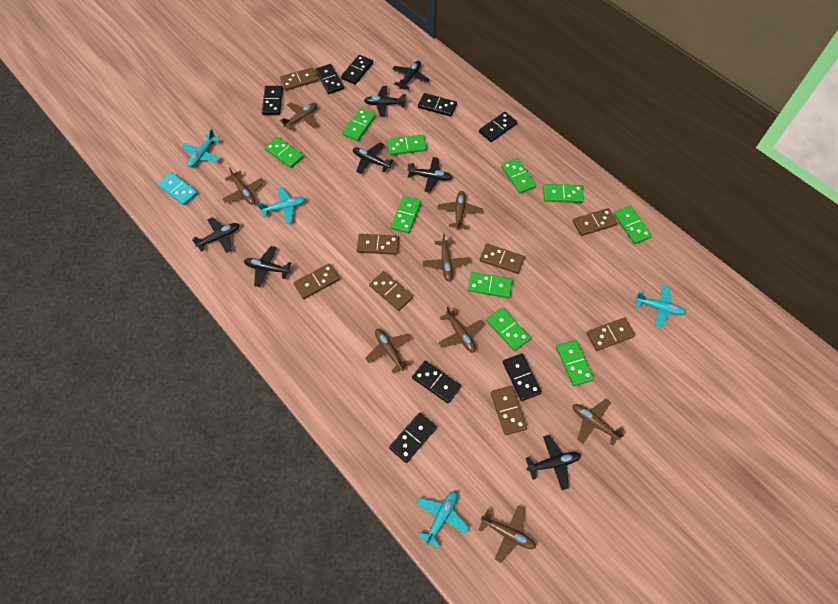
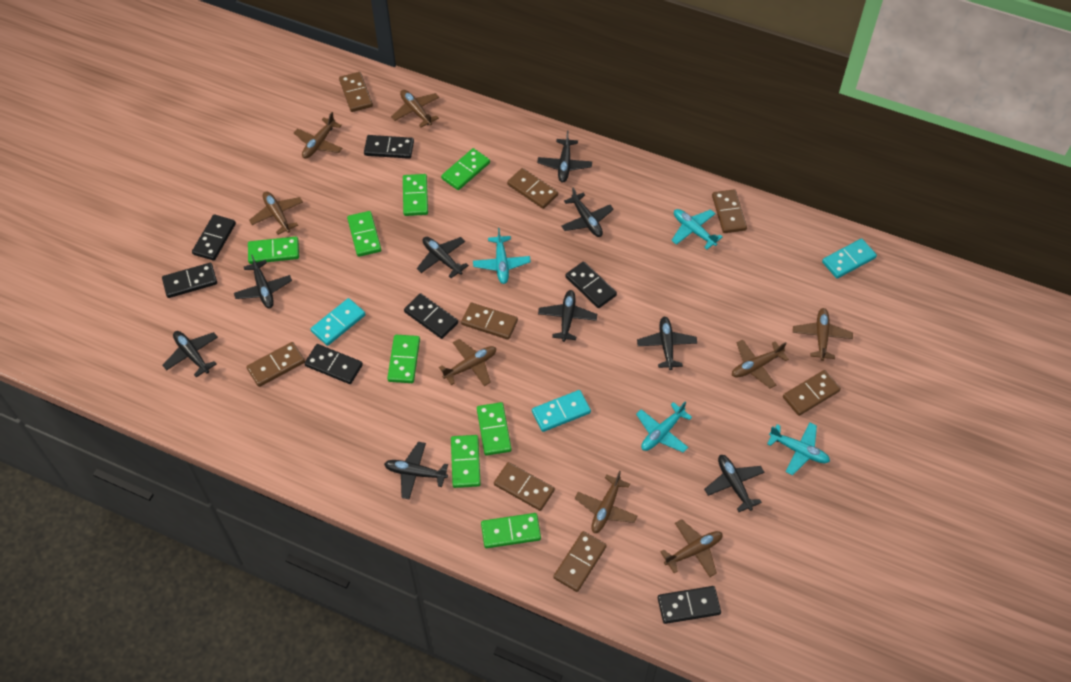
black domino: 8 -> 7
black plane: 7 -> 9
green domino: 10 -> 8
turquoise domino: 1 -> 3

